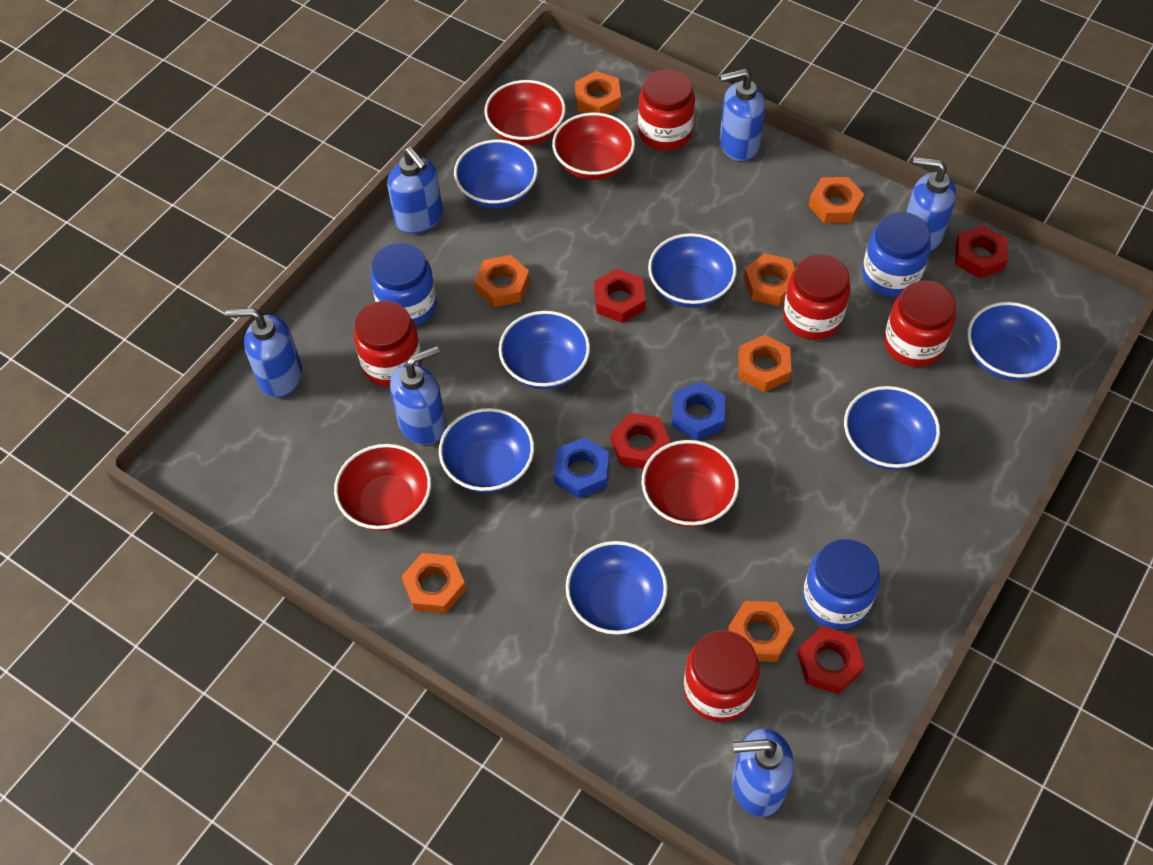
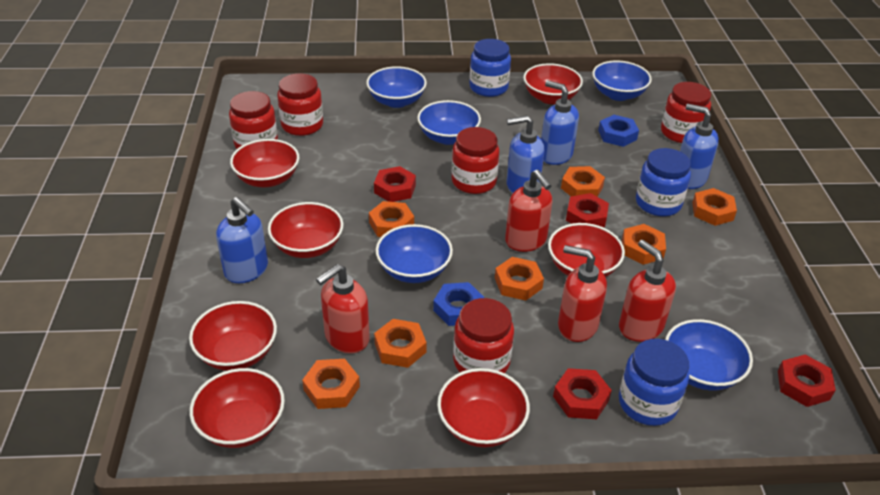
blue bowl: 7 -> 5
blue soap dispenser: 6 -> 4
red bowl: 4 -> 7
red soap dispenser: 0 -> 4

